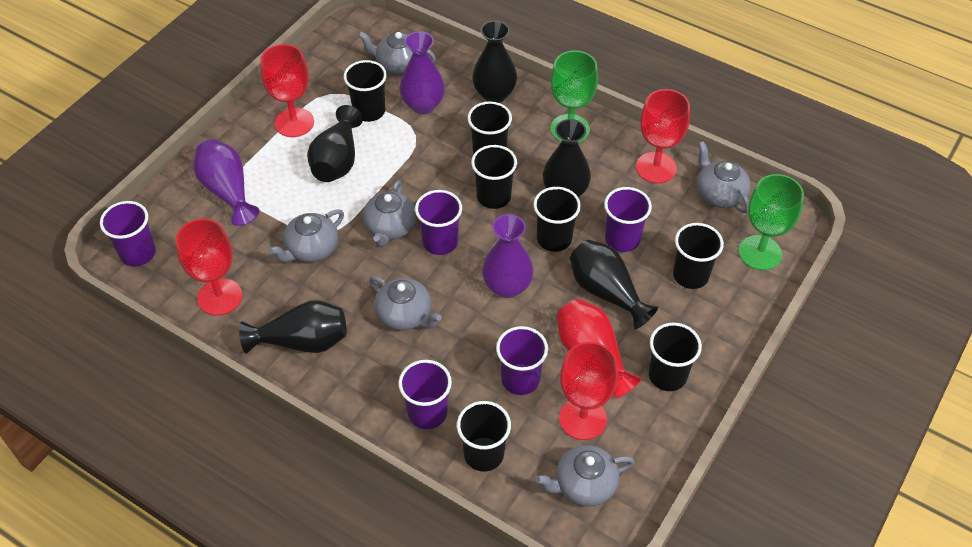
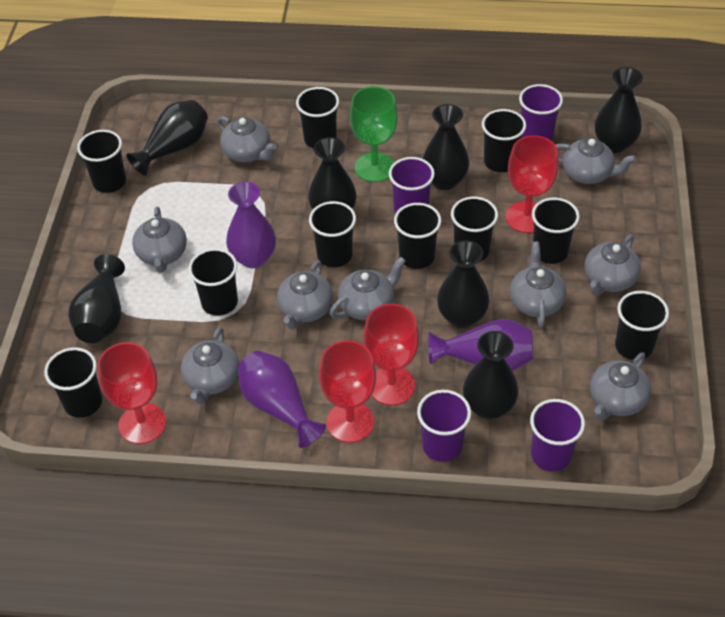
black cup: 7 -> 10
black vase: 5 -> 7
green goblet: 2 -> 1
grey teapot: 6 -> 9
purple cup: 5 -> 4
red vase: 1 -> 0

